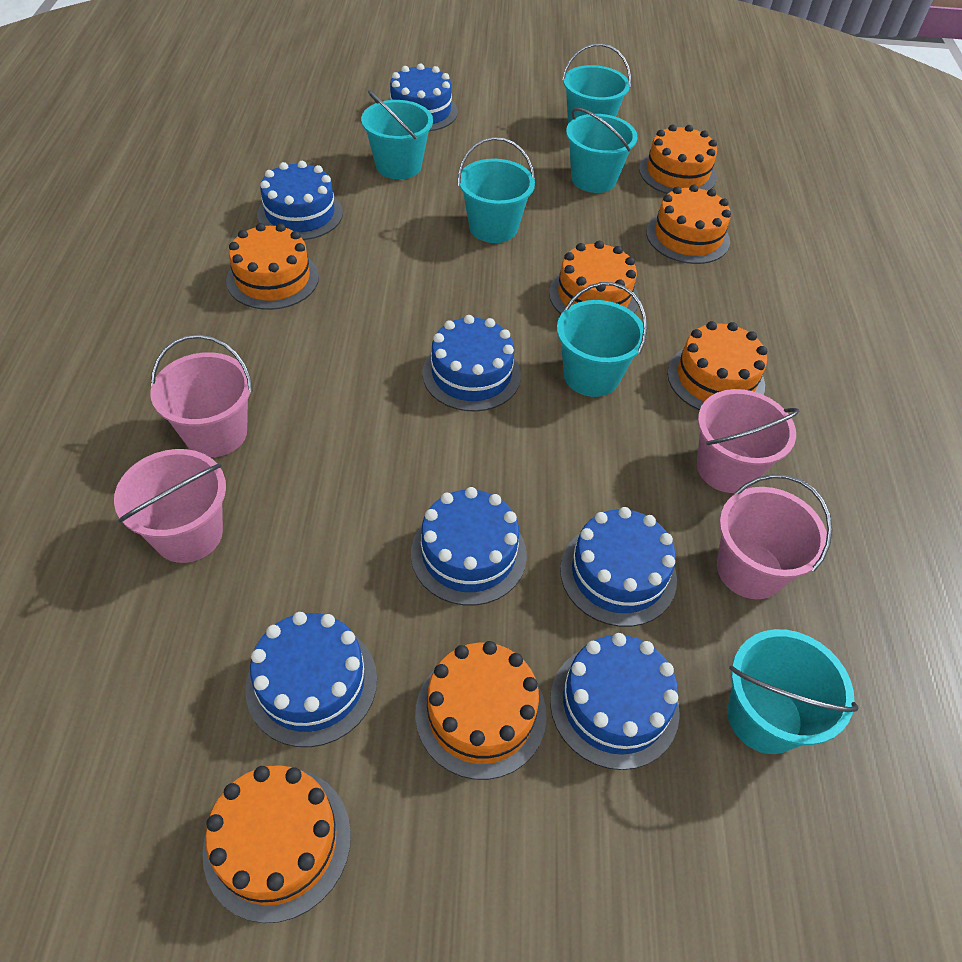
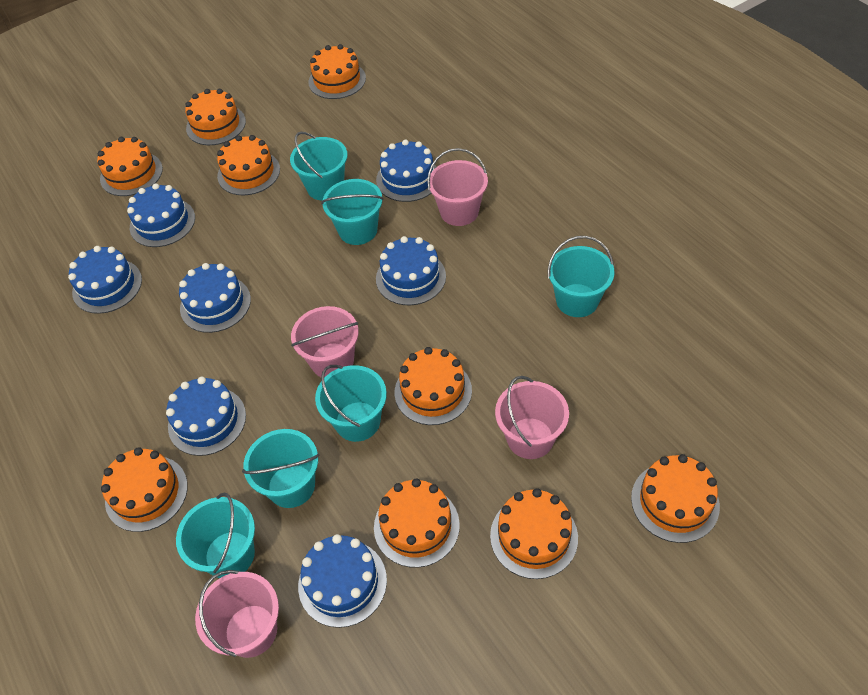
orange cake: 7 -> 9

